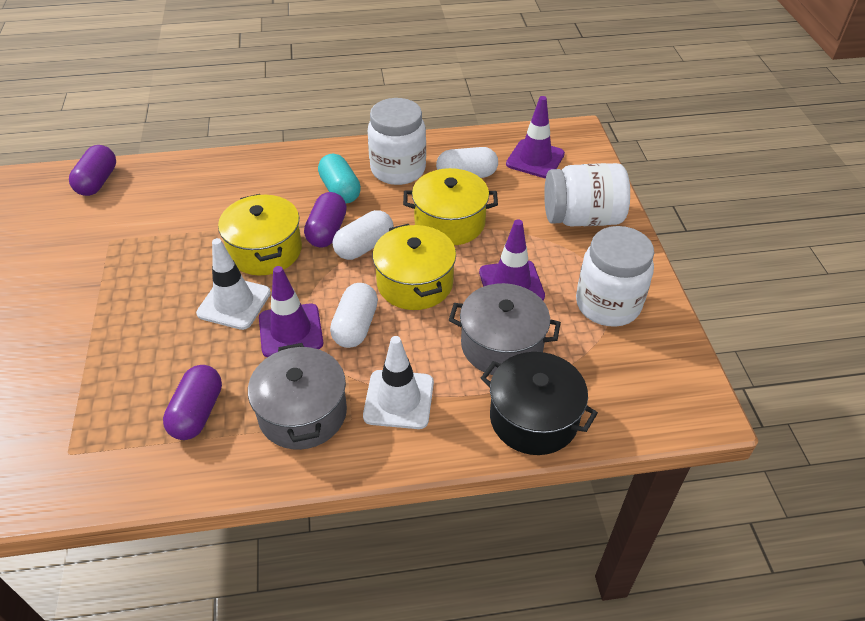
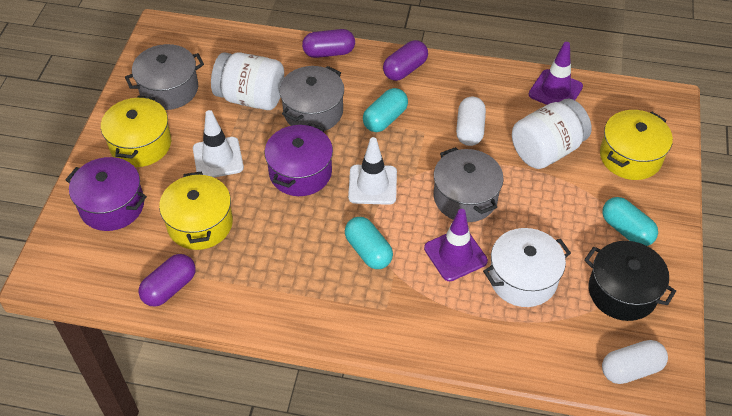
grey pot: 2 -> 3
purple pot: 0 -> 2
purple traffic cone: 3 -> 2
turquoise capsule: 1 -> 3
white capsule: 3 -> 2
white jar: 3 -> 2
white pot: 0 -> 1

